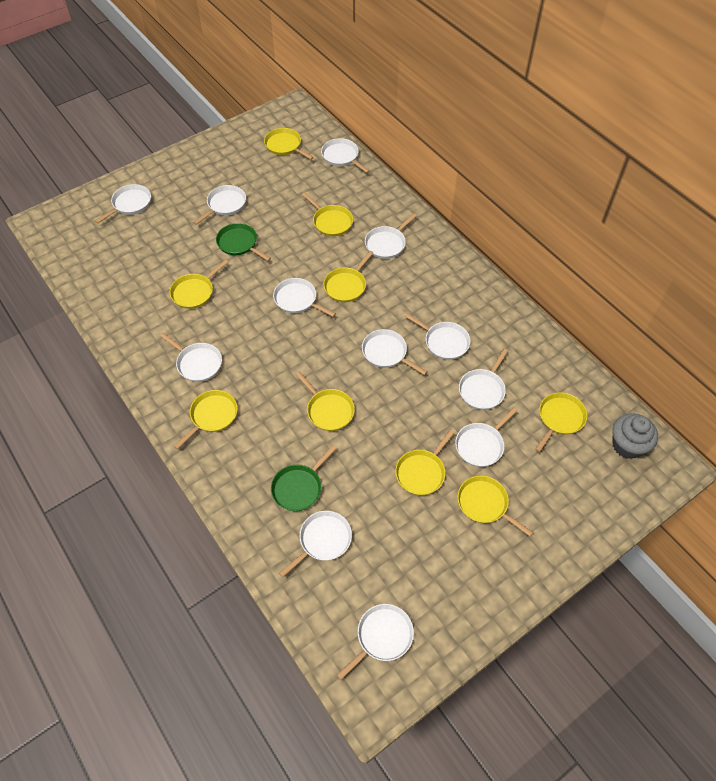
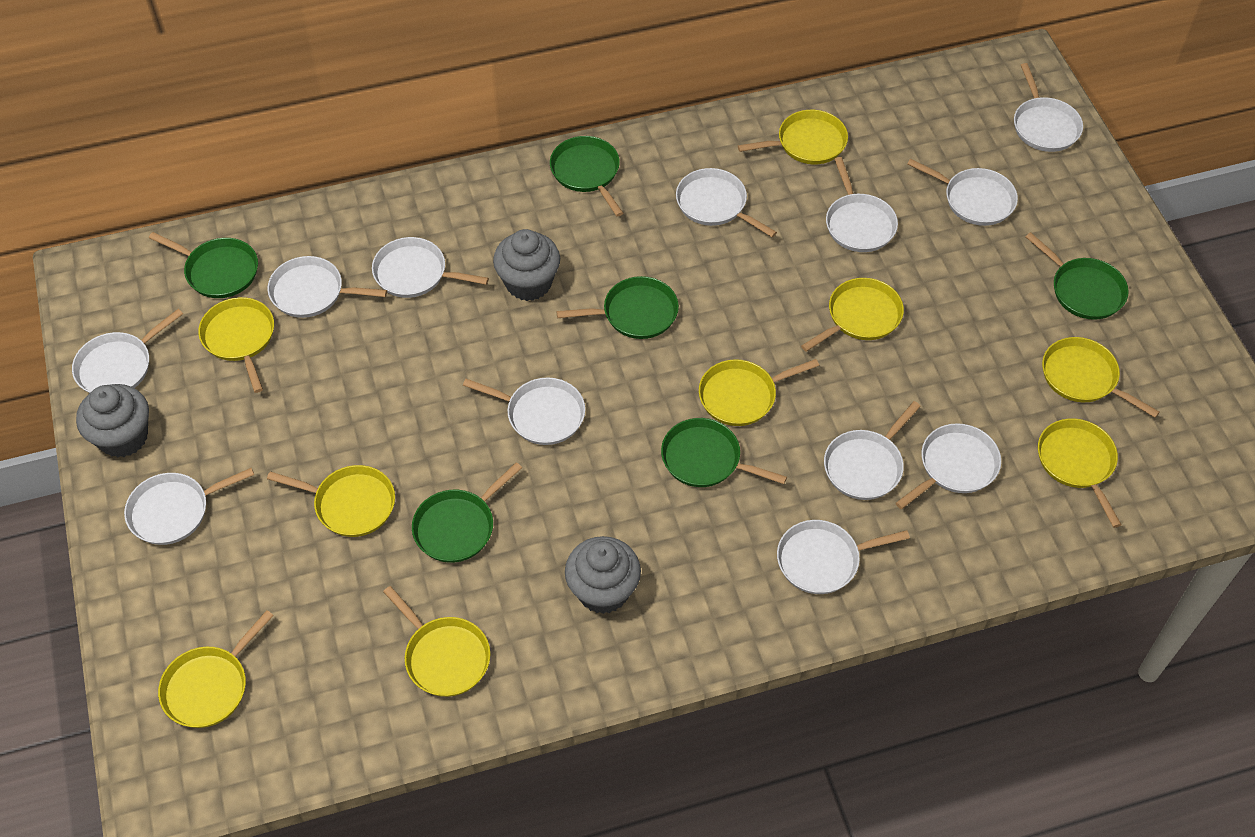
green pan: 2 -> 6
grey cupcake: 1 -> 3

